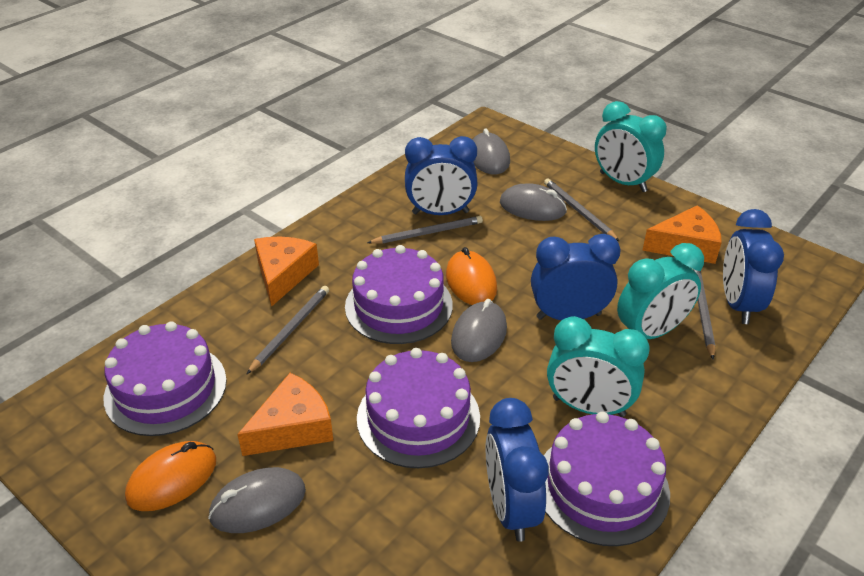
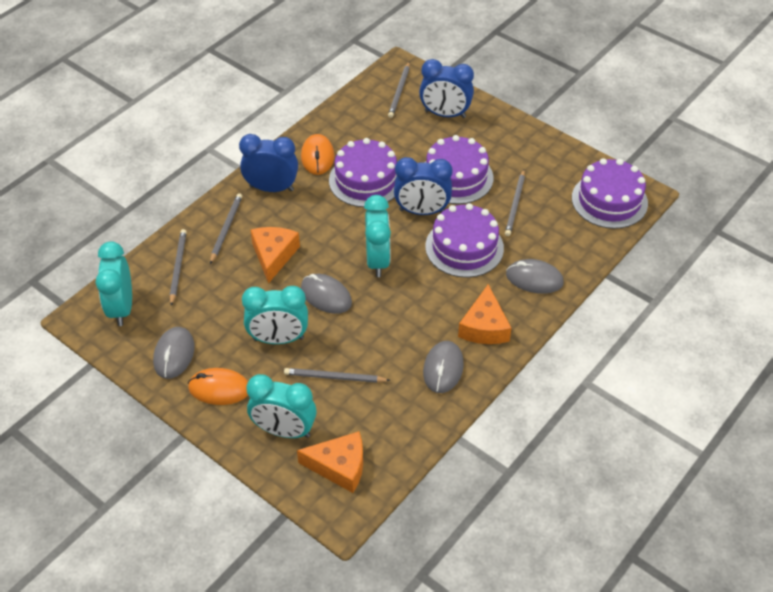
blue clock: 4 -> 3
grey pencil: 4 -> 5
turquoise clock: 3 -> 4

